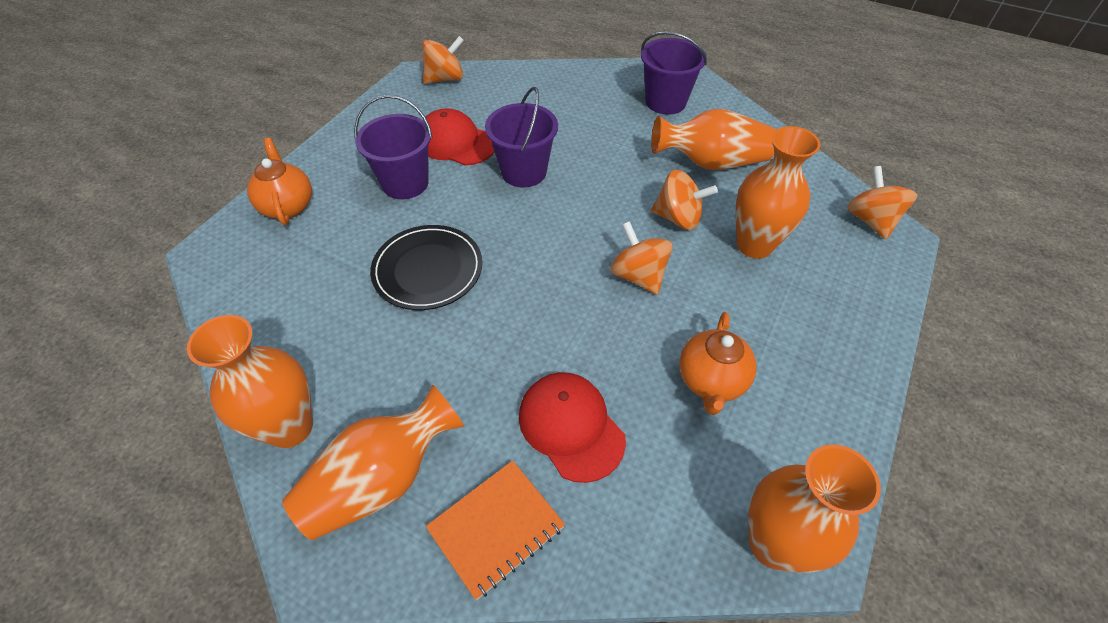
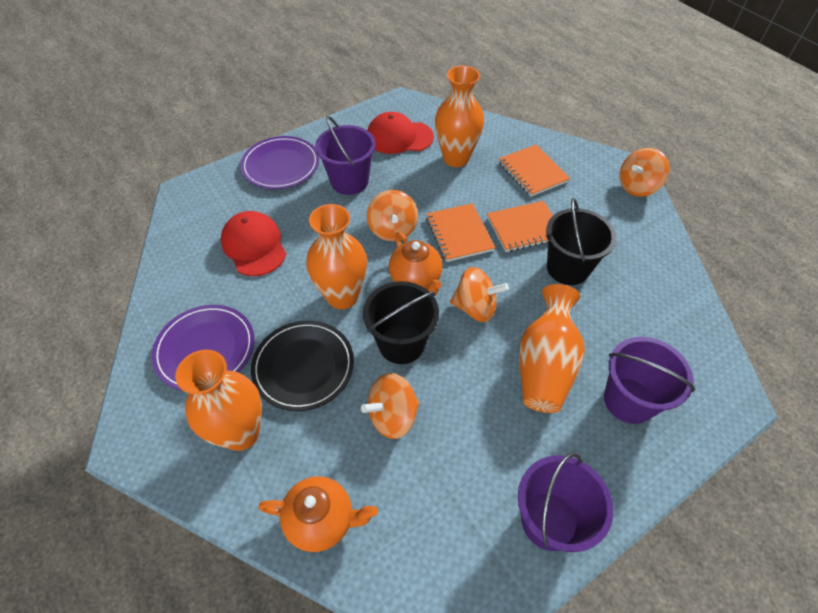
black bucket: 0 -> 2
orange notebook: 1 -> 3
orange vase: 5 -> 4
purple plate: 0 -> 2

